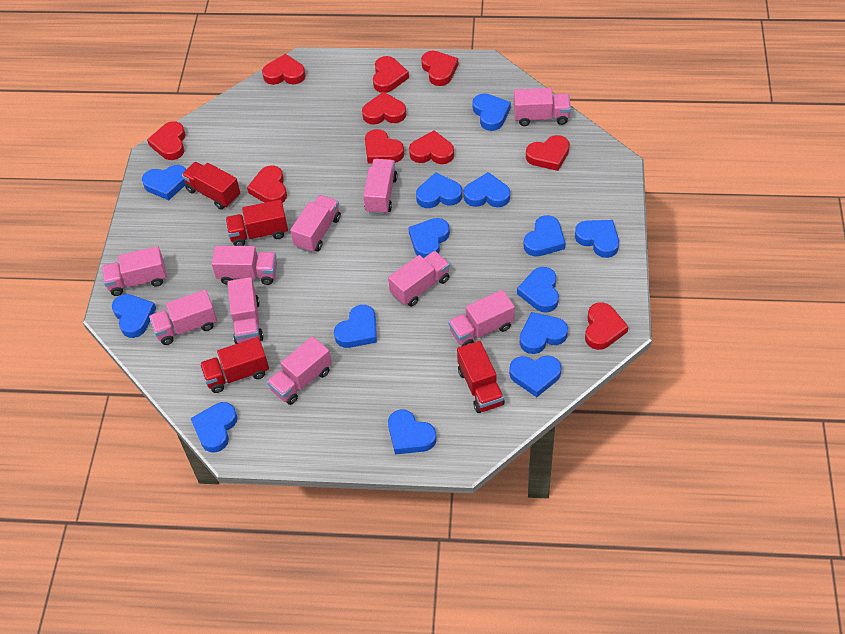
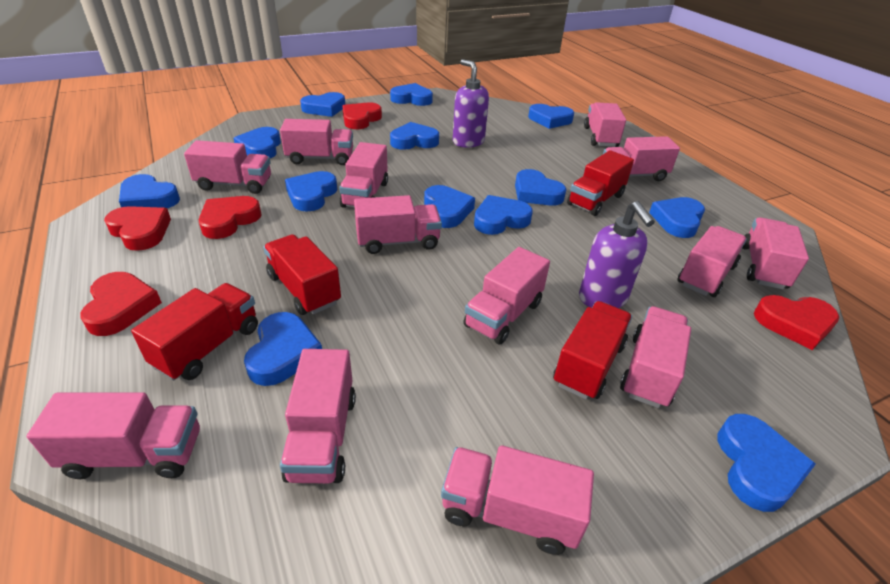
blue heart: 14 -> 13
pink truck: 10 -> 13
purple soap dispenser: 0 -> 2
red heart: 10 -> 5

